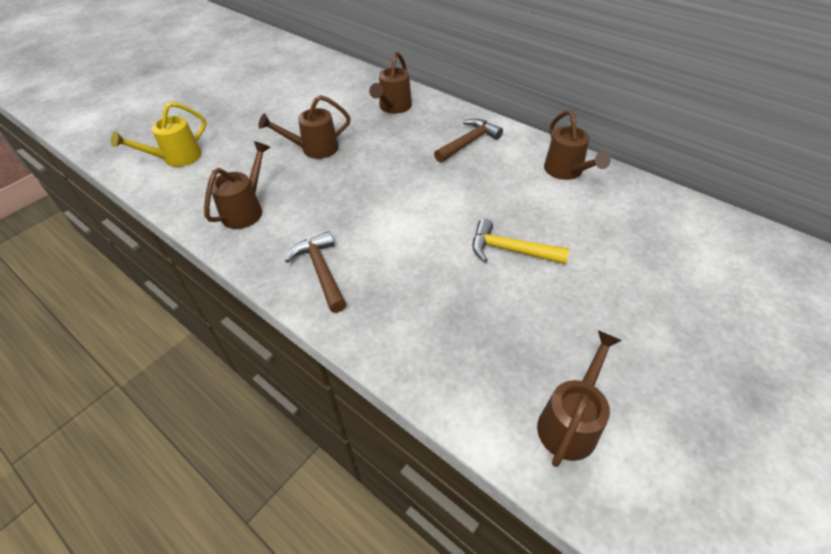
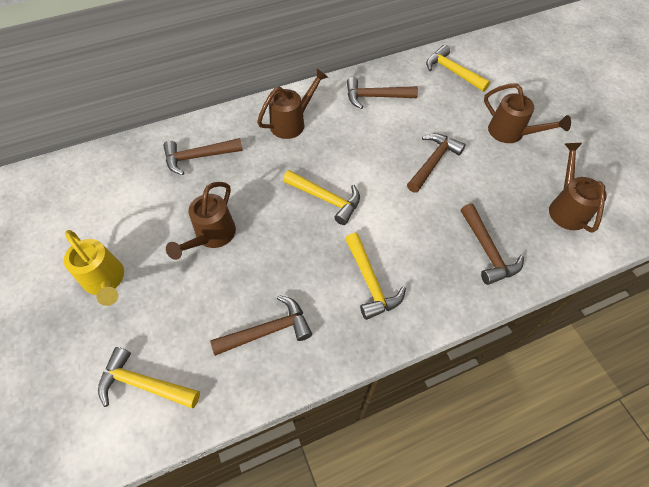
brown hammer: 2 -> 5
brown watering can: 5 -> 4
yellow hammer: 1 -> 4

